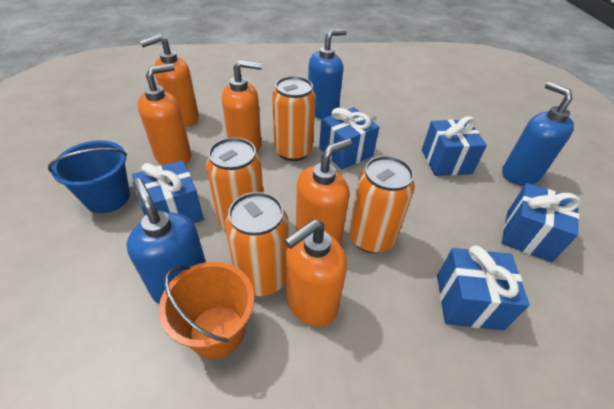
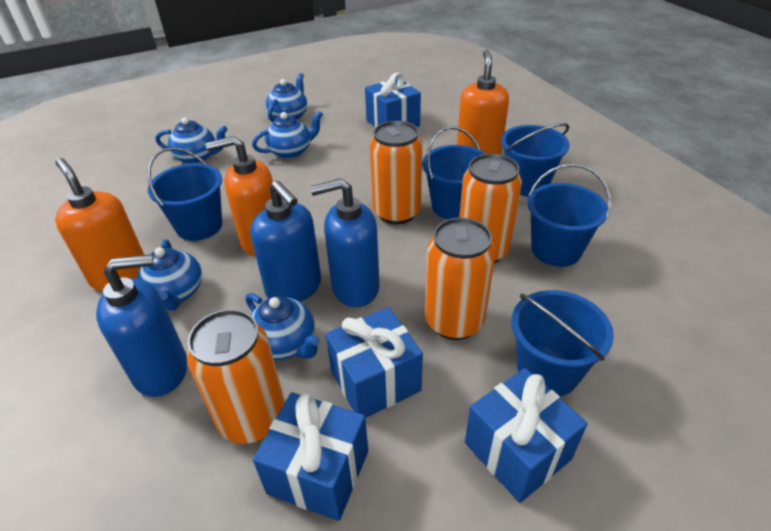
blue bucket: 1 -> 5
blue gift: 5 -> 4
blue teapot: 0 -> 5
orange bucket: 1 -> 0
orange soap dispenser: 5 -> 3

